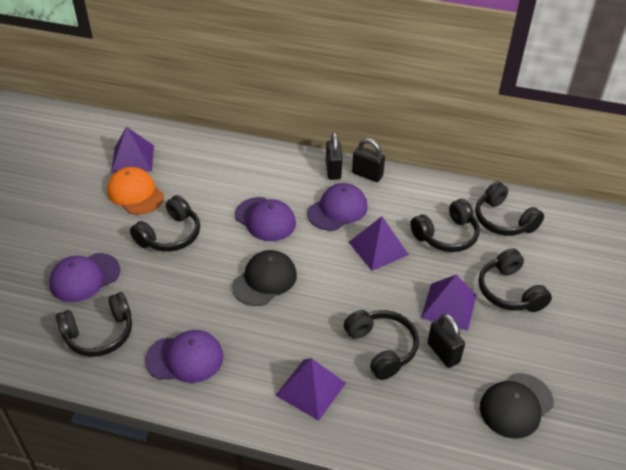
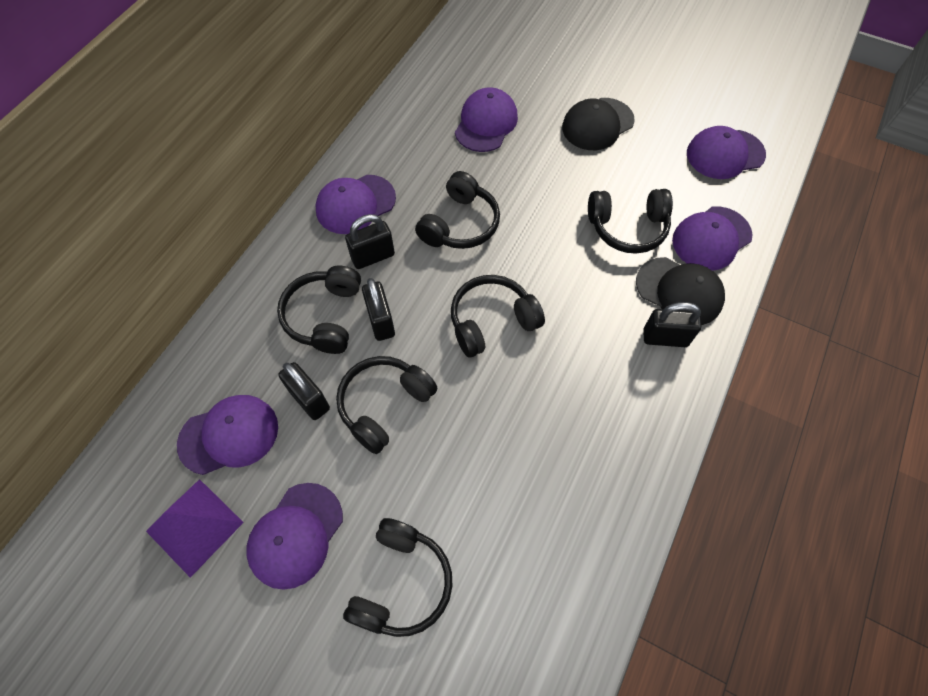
black padlock: 3 -> 4
orange cap: 1 -> 0
purple cap: 4 -> 6
purple pyramid: 4 -> 1

